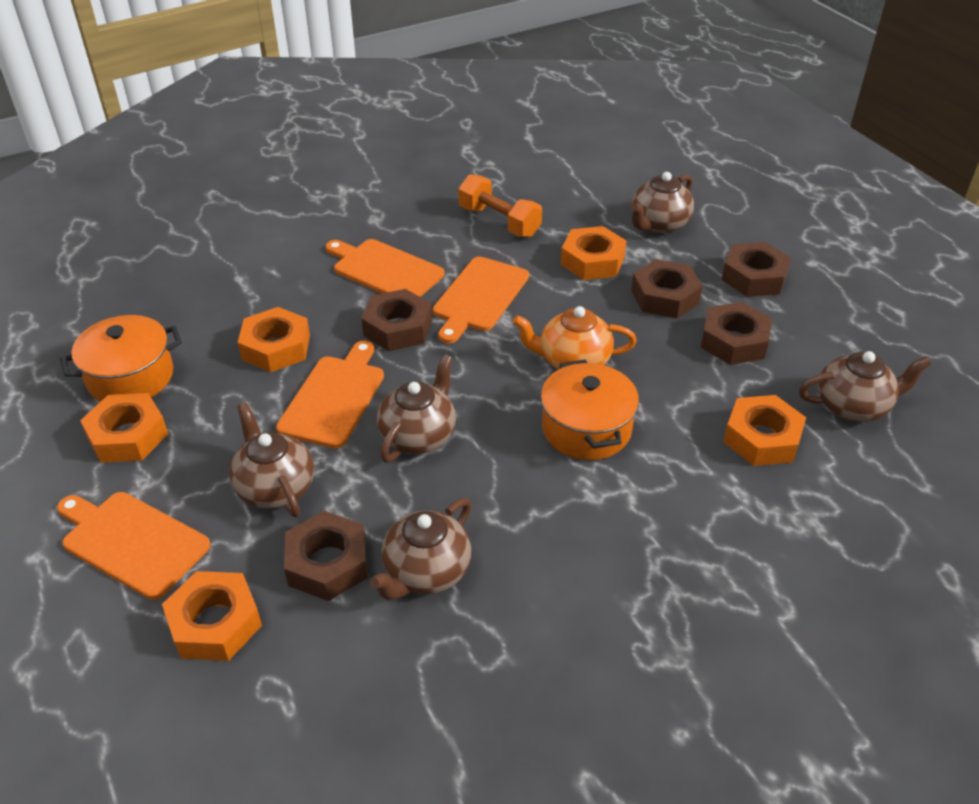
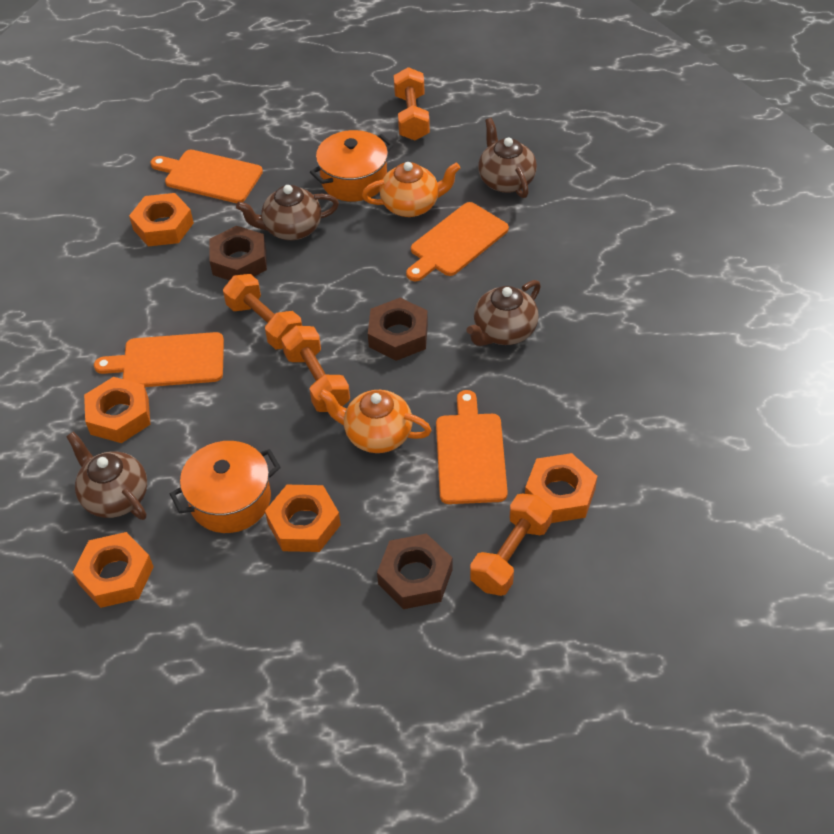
brown nut: 5 -> 3
brown teapot: 5 -> 4
orange dumbbell: 1 -> 4
orange teapot: 1 -> 2

